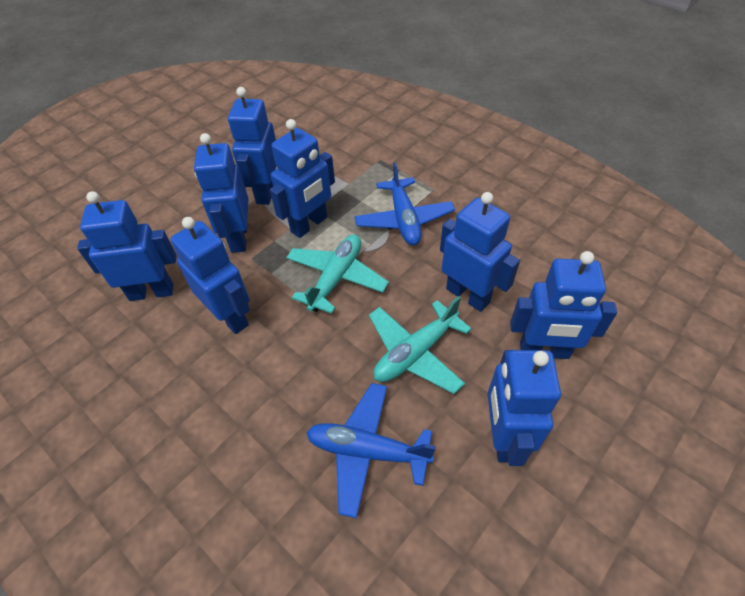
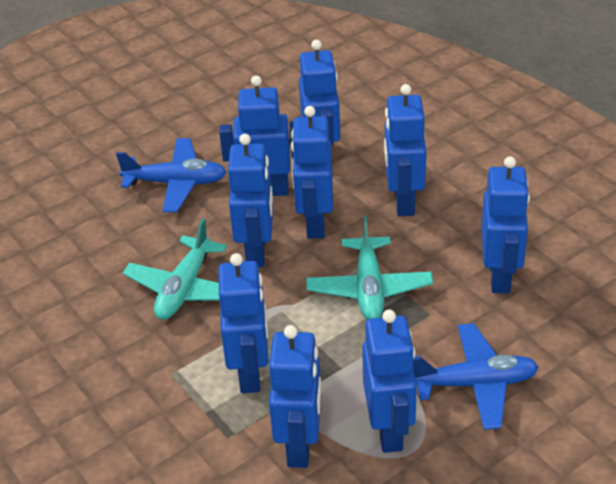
blue robot: 8 -> 9

